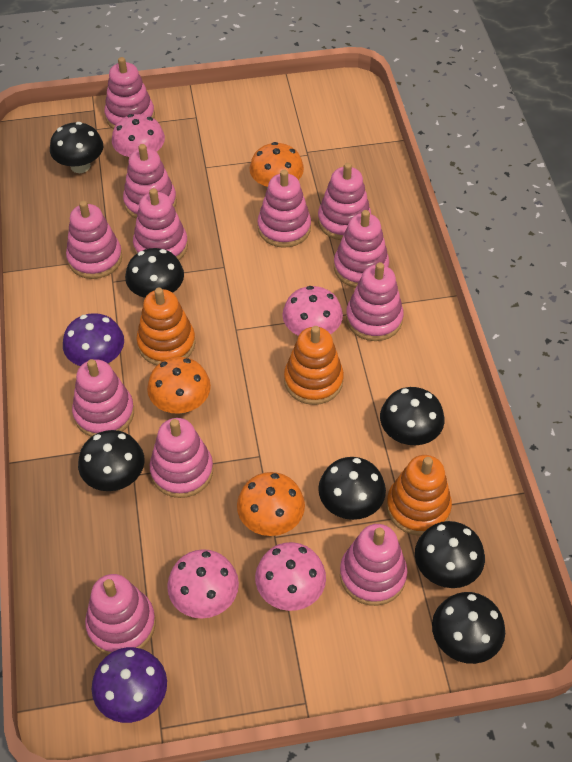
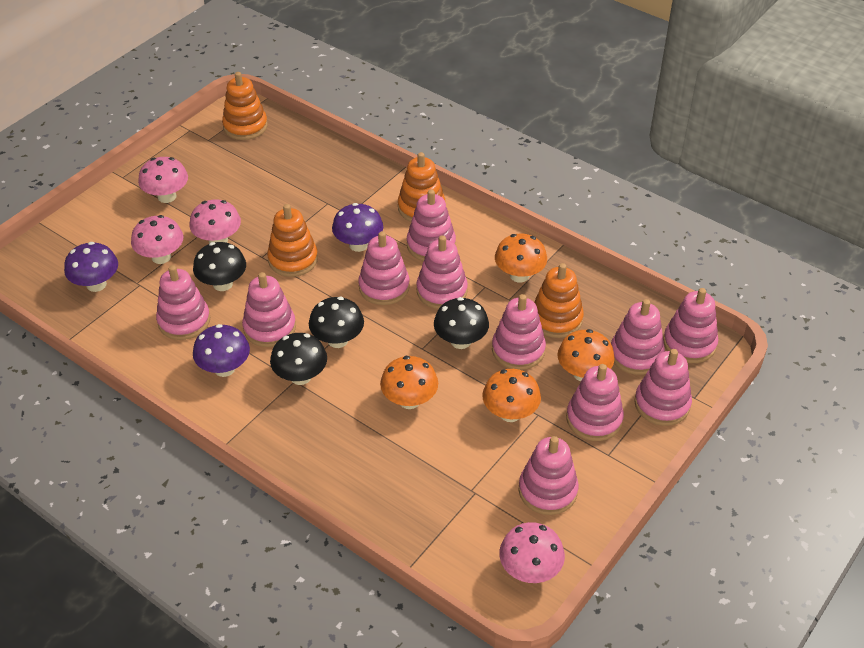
black mushroom: 7 -> 4
orange mushroom: 3 -> 4
orange stacking toy: 3 -> 4
pink stacking toy: 12 -> 11
purple mushroom: 2 -> 3

